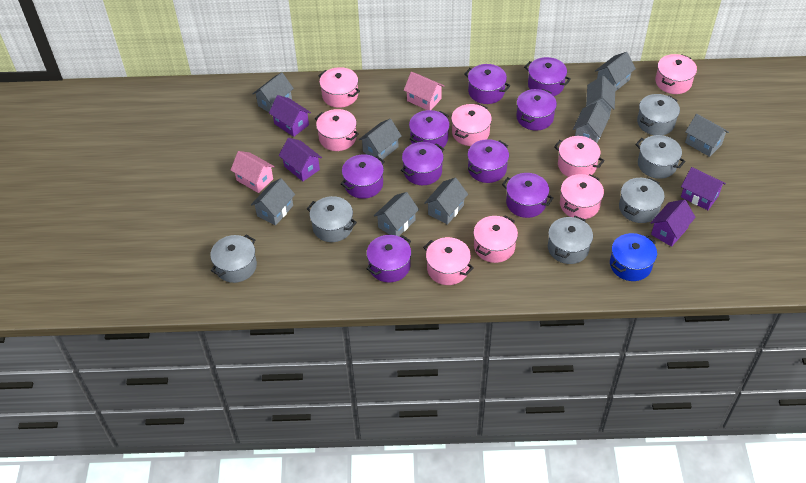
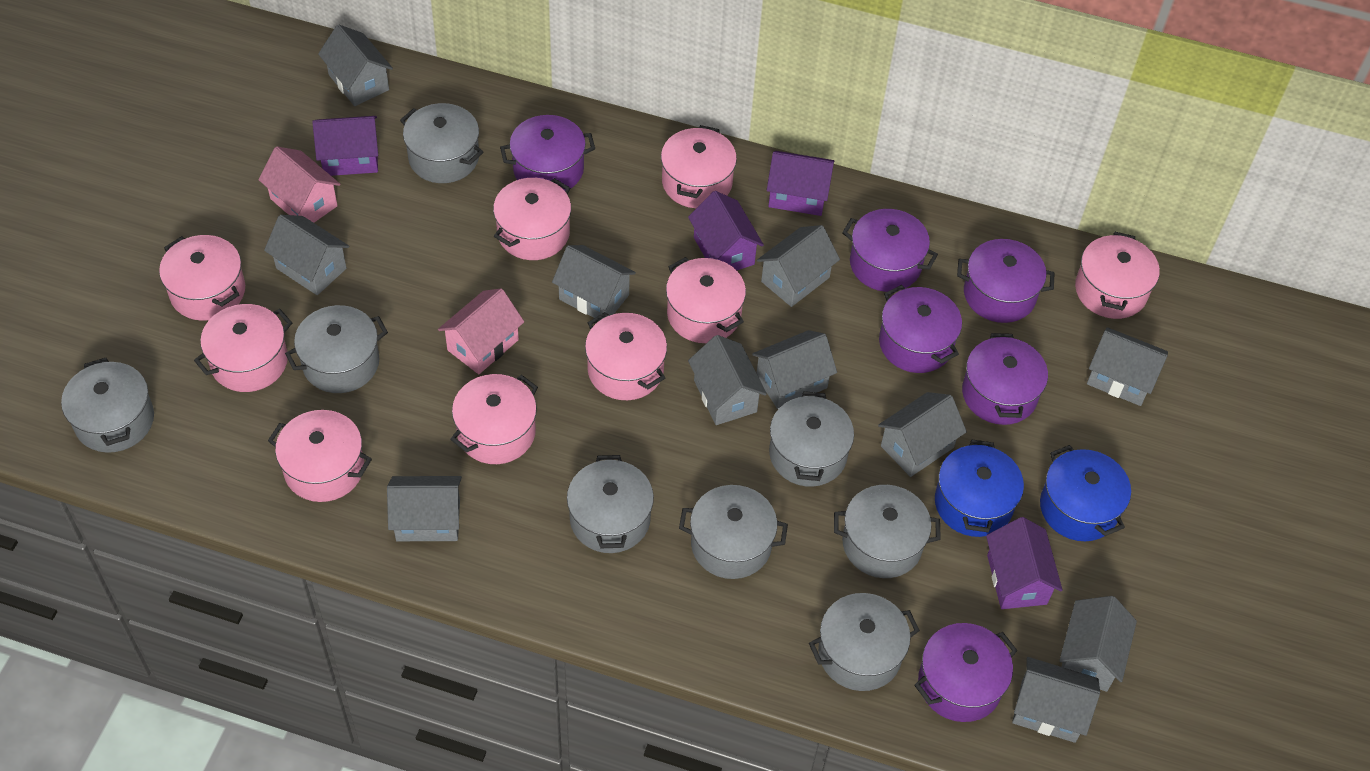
blue pot: 1 -> 2
grey house: 9 -> 11
grey pot: 6 -> 8
pink pot: 8 -> 9
purple pot: 9 -> 6

